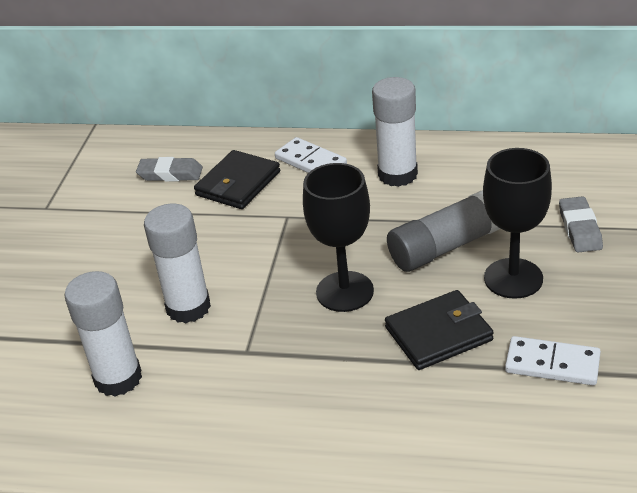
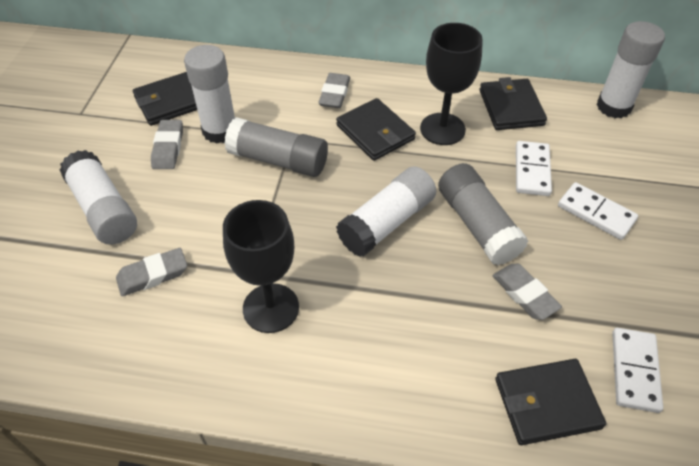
black wallet: 2 -> 4
grey eraser: 2 -> 4
grey glue stick: 1 -> 2
white domino: 2 -> 3
white glue stick: 3 -> 4

